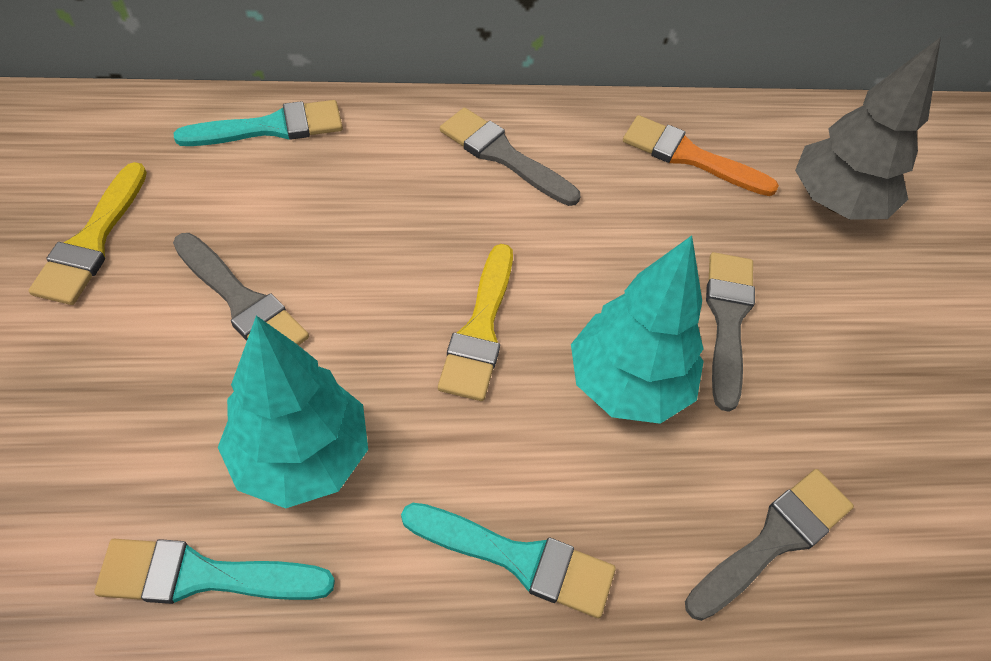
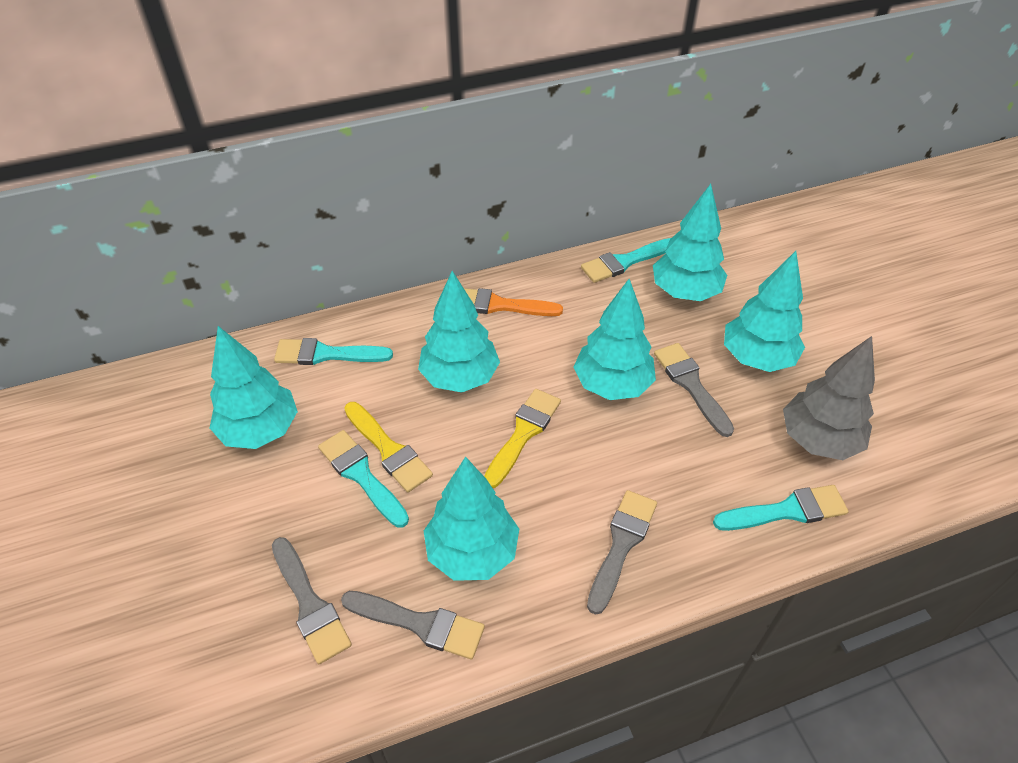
turquoise brush: 3 -> 4
turquoise tree: 2 -> 6

